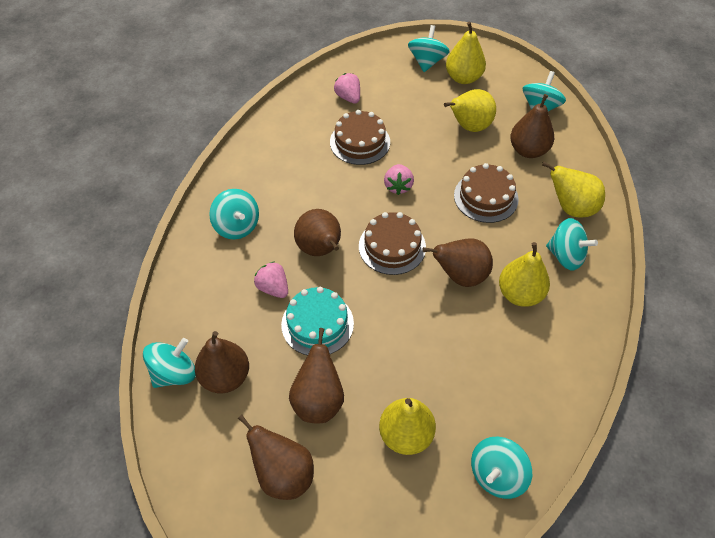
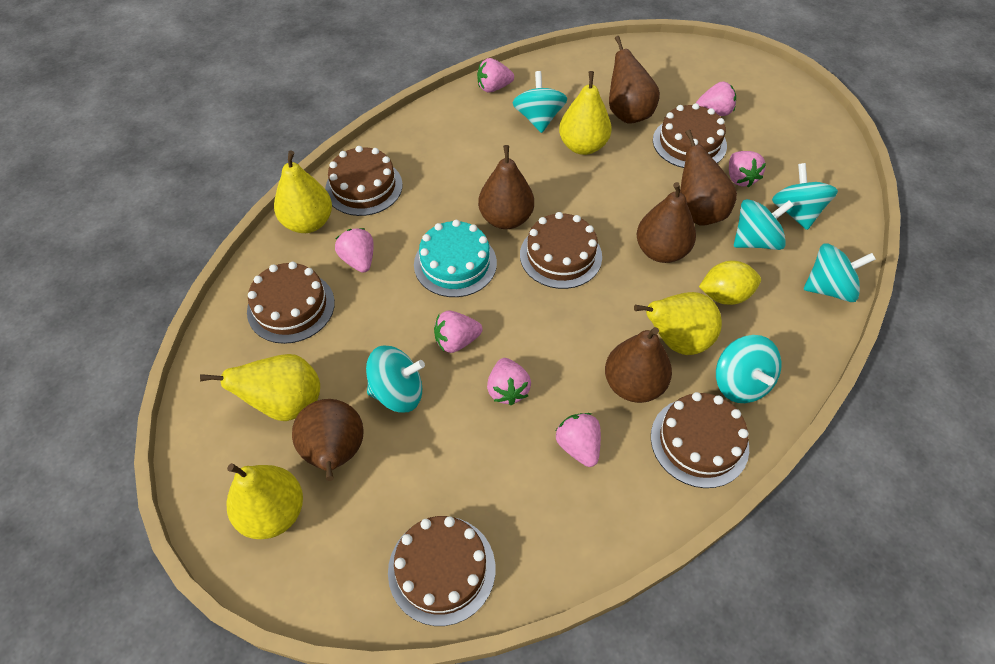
brown cake: 3 -> 6
pink strawberry: 3 -> 7
yellow lemon: 0 -> 1

